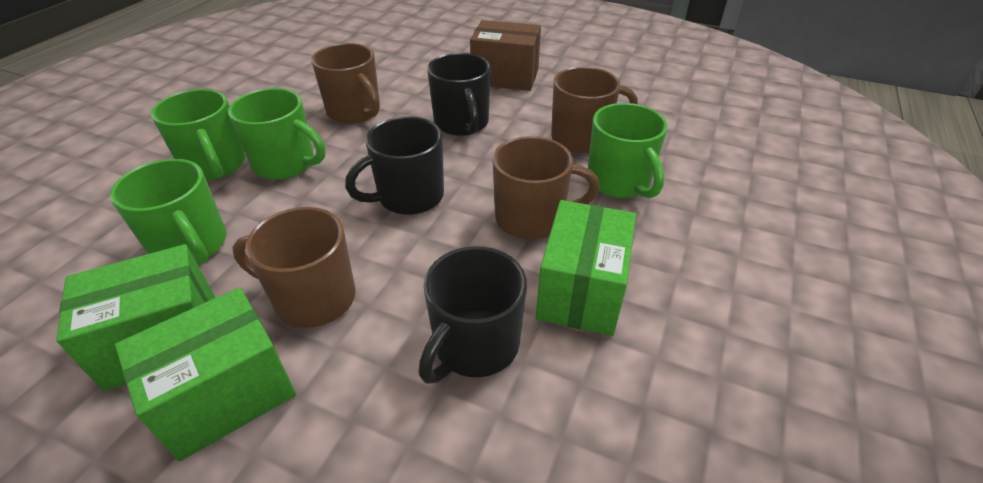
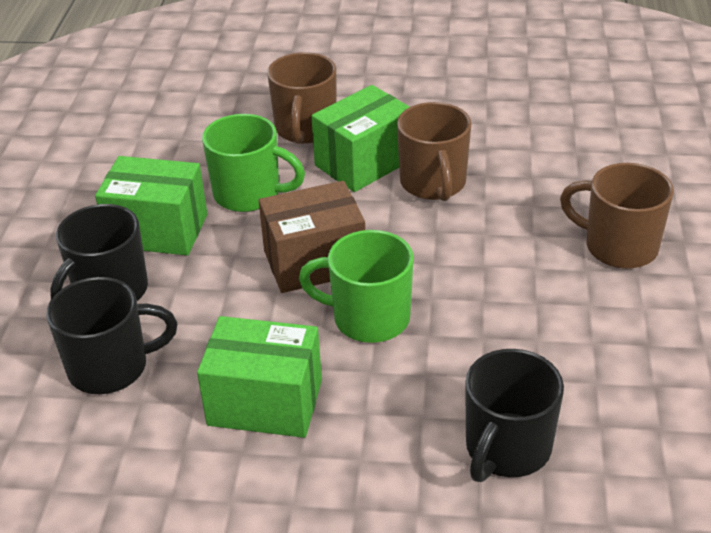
brown mug: 4 -> 3
green mug: 4 -> 2

